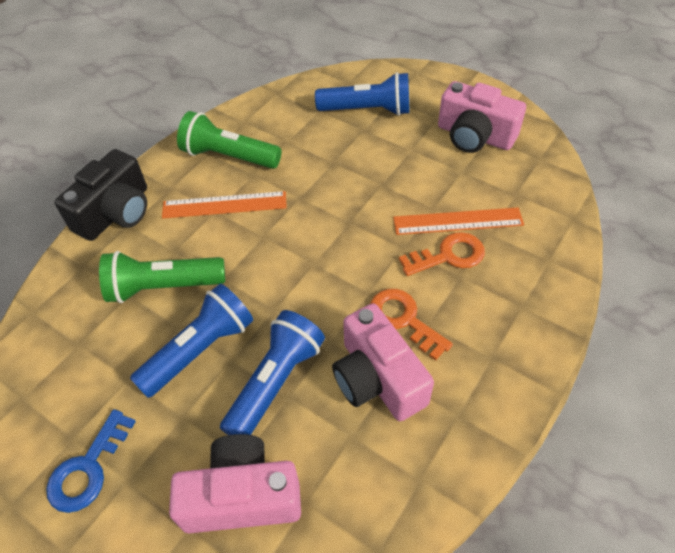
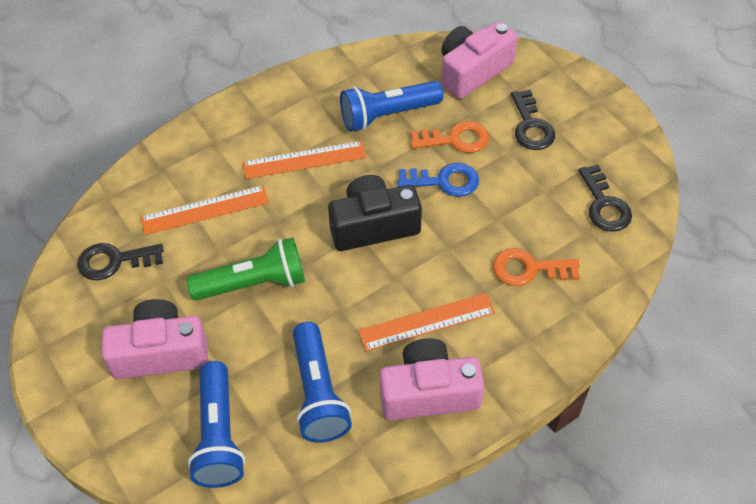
black key: 0 -> 3
green flashlight: 2 -> 1
orange ruler: 2 -> 3

